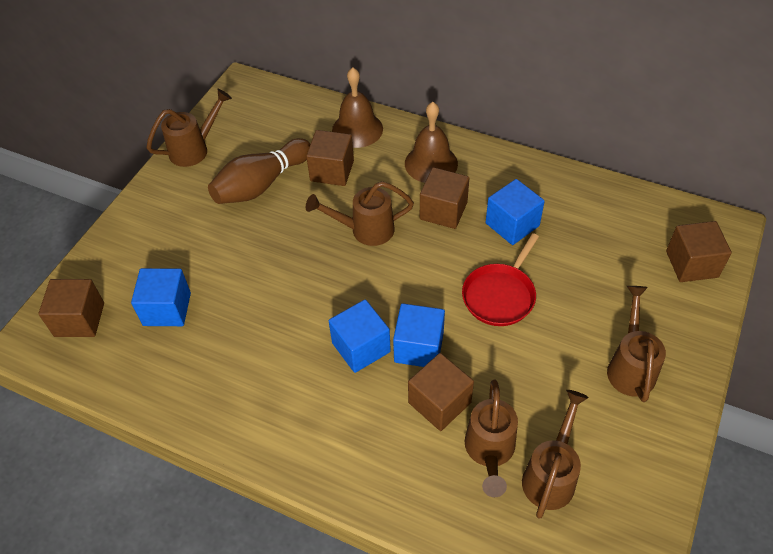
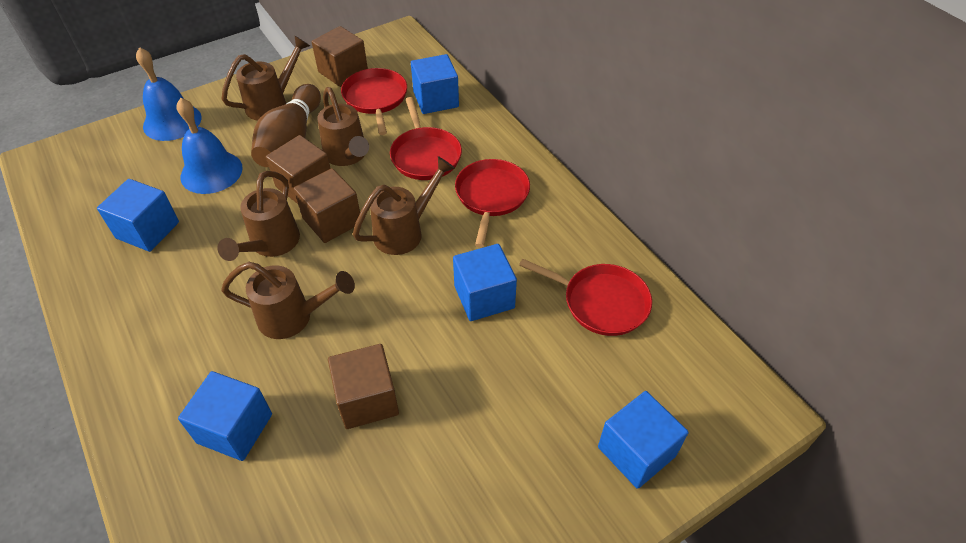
blue bell: 0 -> 2
blue cube: 4 -> 5
brown bell: 2 -> 0
brown cube: 5 -> 4
red pan: 1 -> 4

